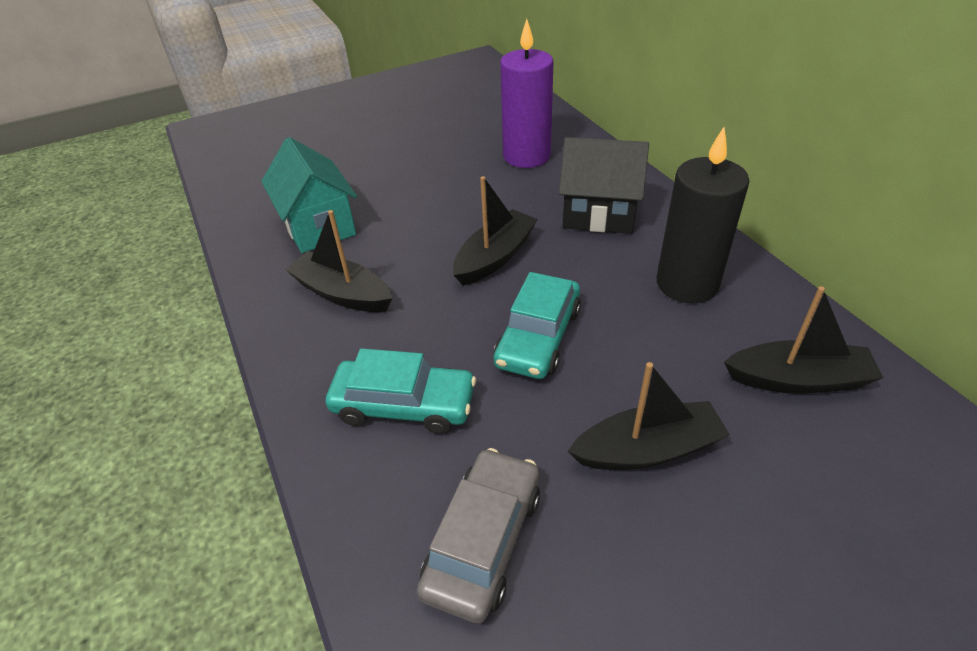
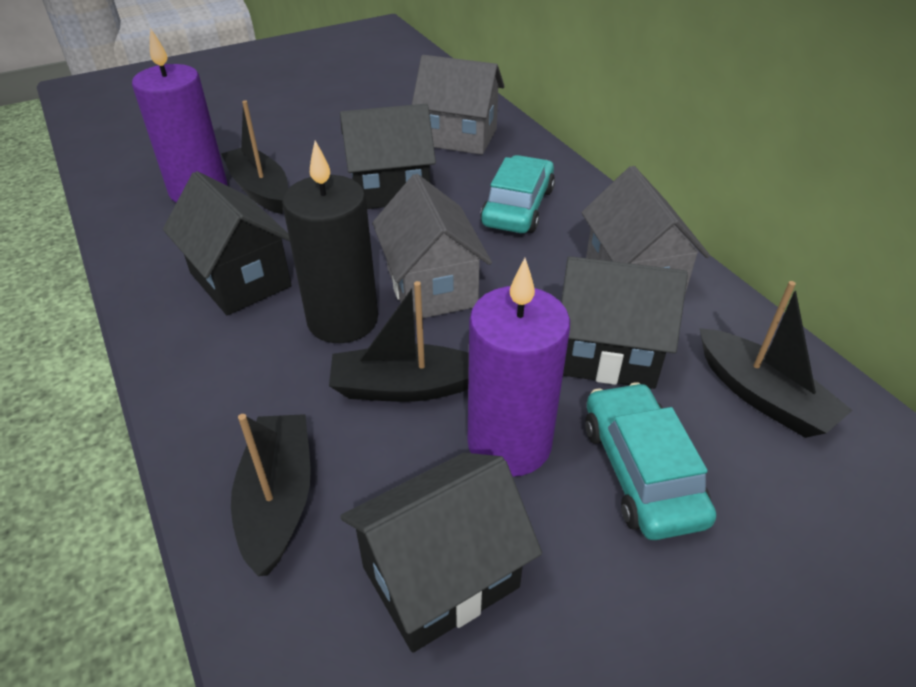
black house: 1 -> 4
grey car: 1 -> 0
grey house: 0 -> 3
purple candle: 1 -> 2
turquoise house: 1 -> 0

